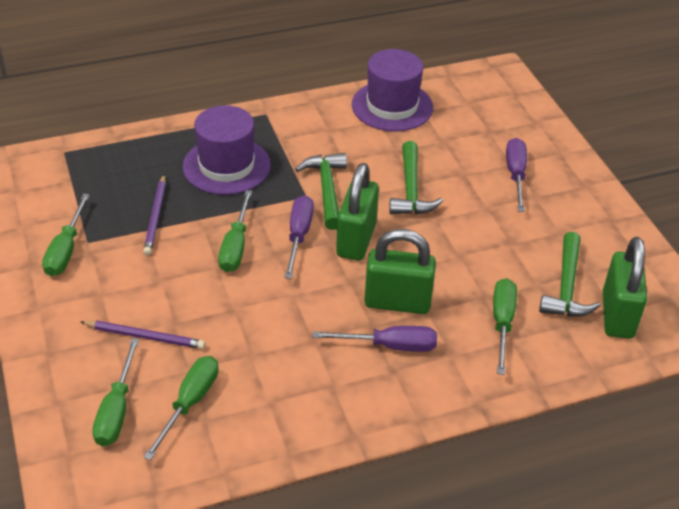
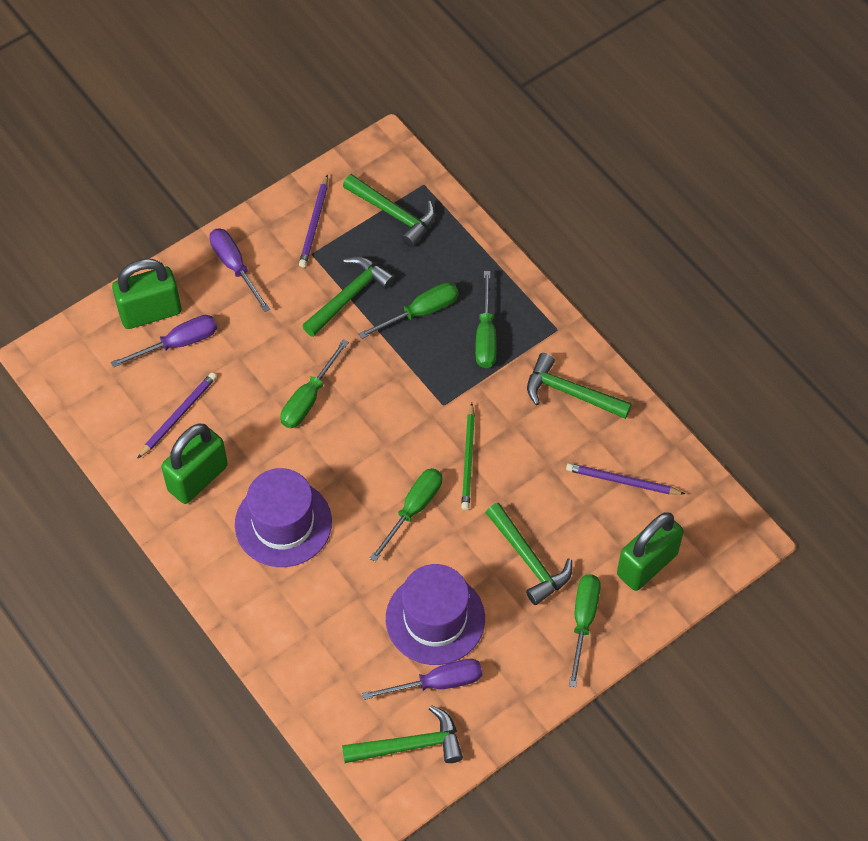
green hammer: 3 -> 5
green pencil: 0 -> 1
purple pencil: 2 -> 3

